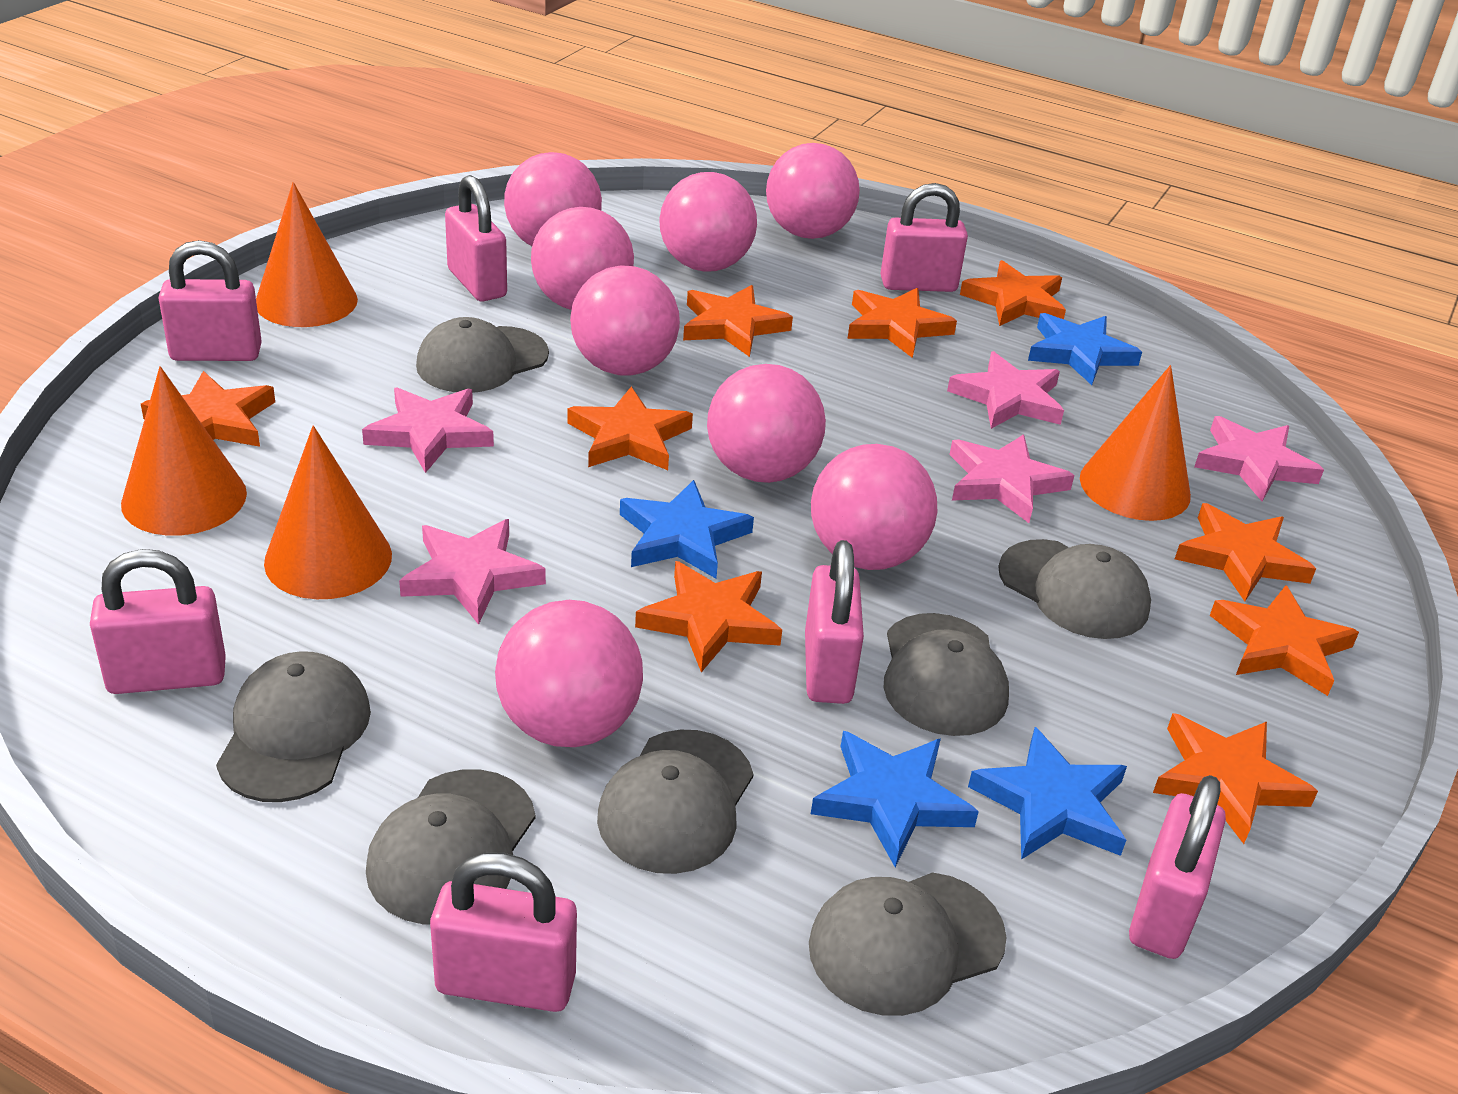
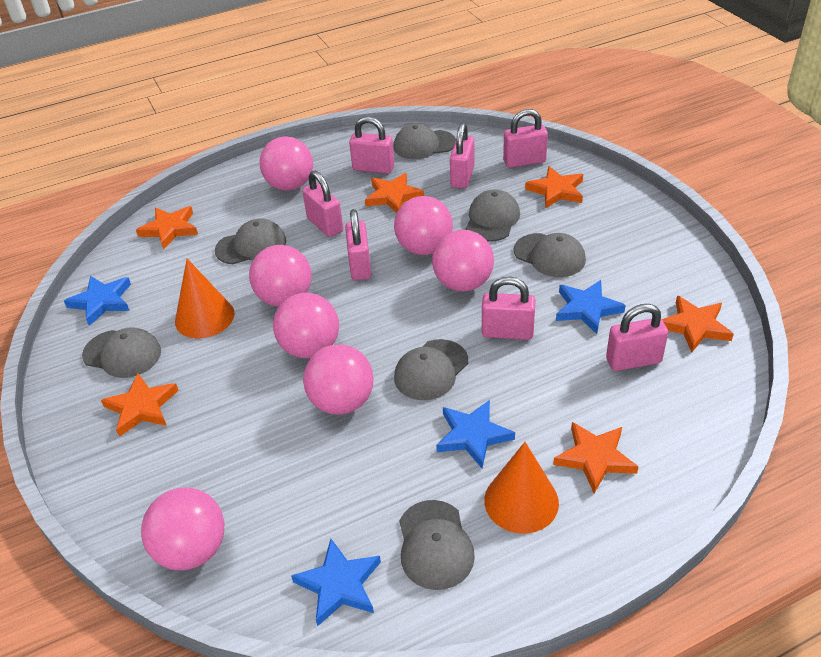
orange cone: 4 -> 2
orange star: 9 -> 6
pink ball: 8 -> 7
pink star: 5 -> 0

